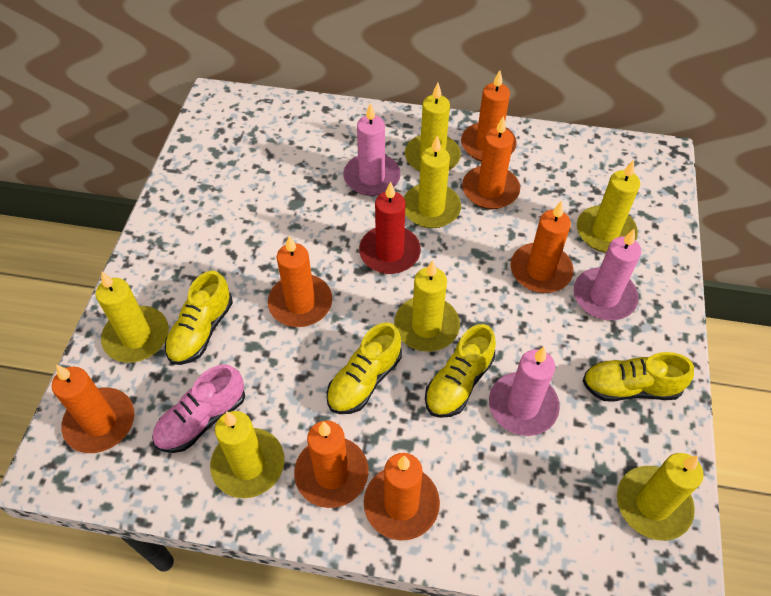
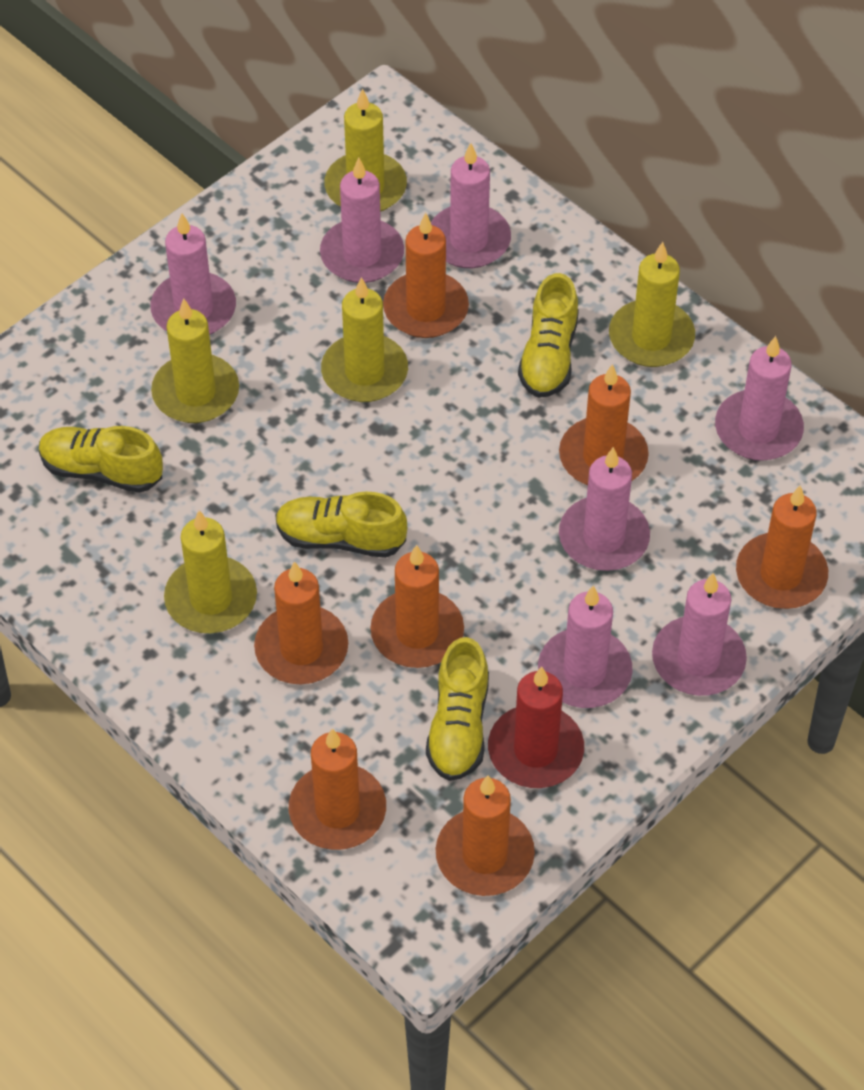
pink candle: 3 -> 7
pink shoe: 1 -> 0
yellow candle: 7 -> 5

